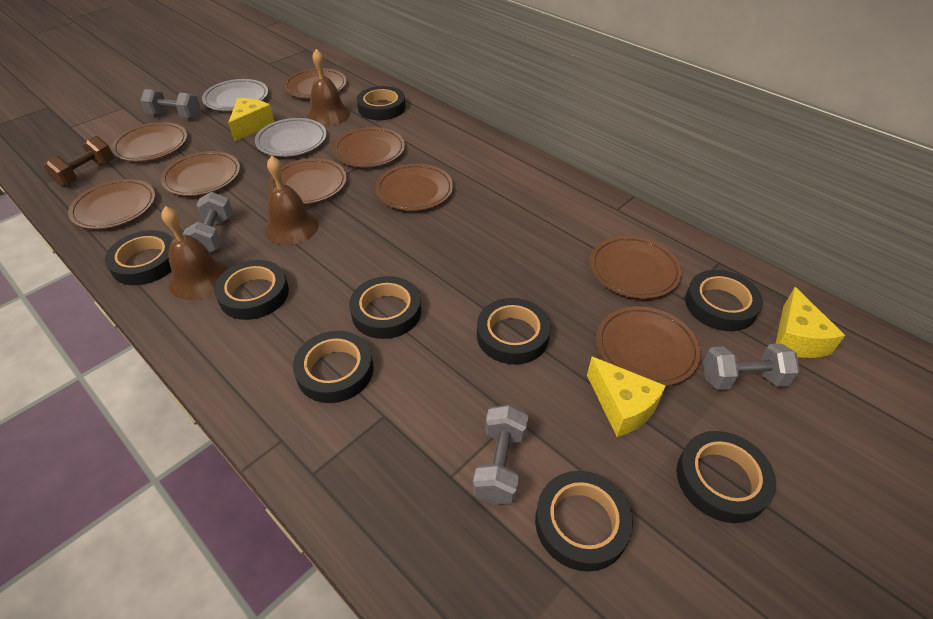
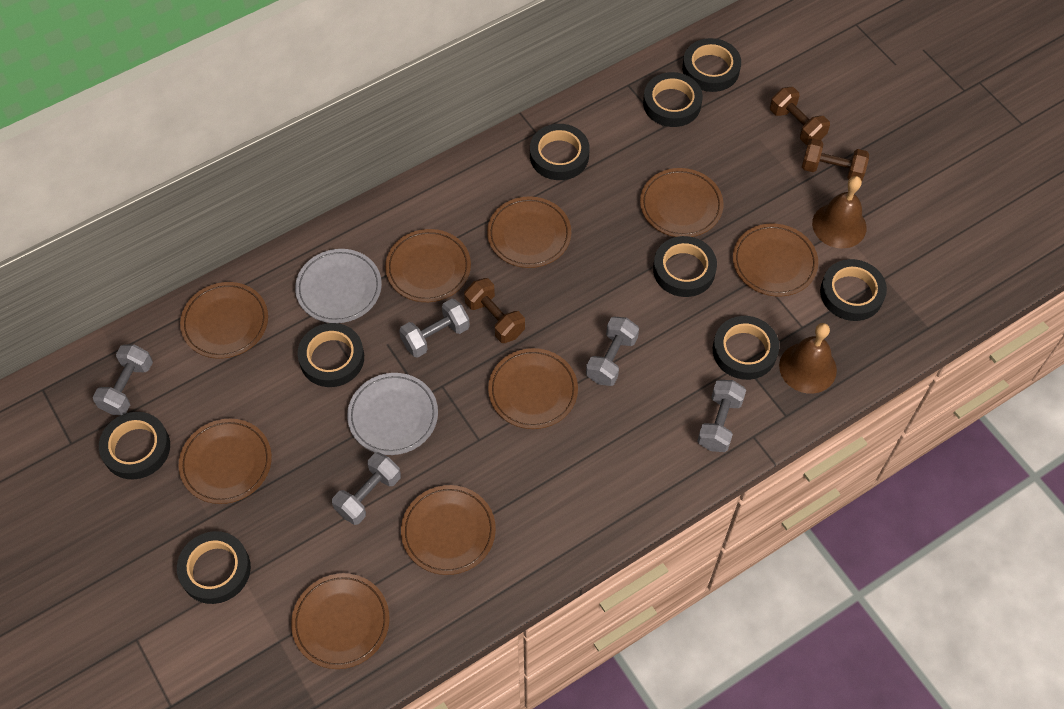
brown bell: 3 -> 2
brown dumbbell: 1 -> 3
grey dumbbell: 4 -> 5
yellow cheese: 3 -> 0

